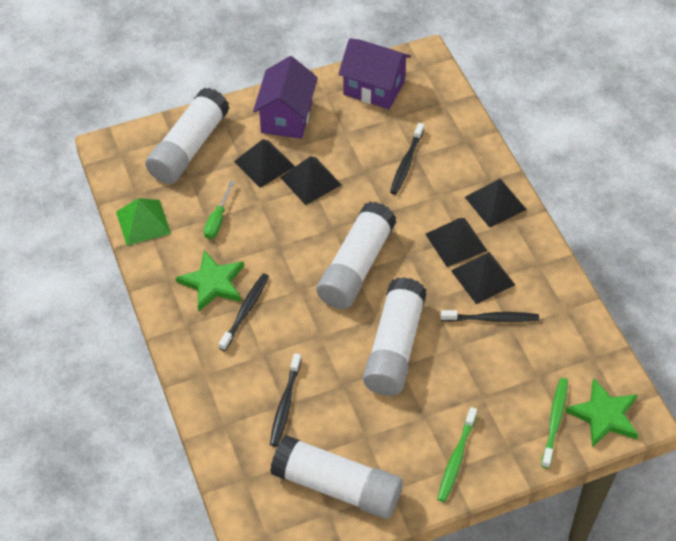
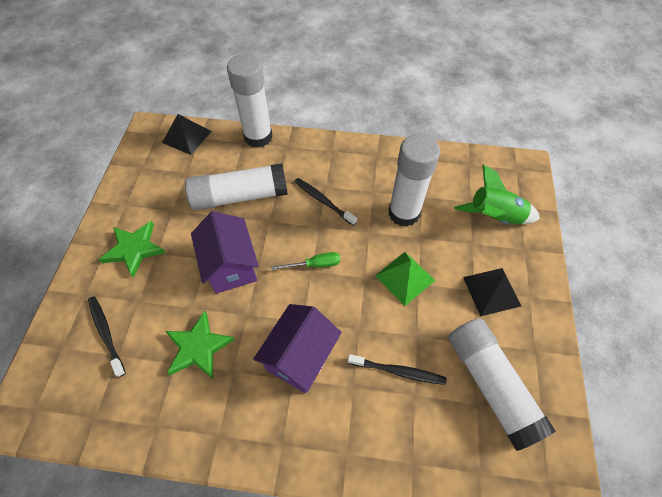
black pyramid: 5 -> 2
black toothbrush: 4 -> 3
green rocket: 0 -> 1
green toothbrush: 2 -> 0

